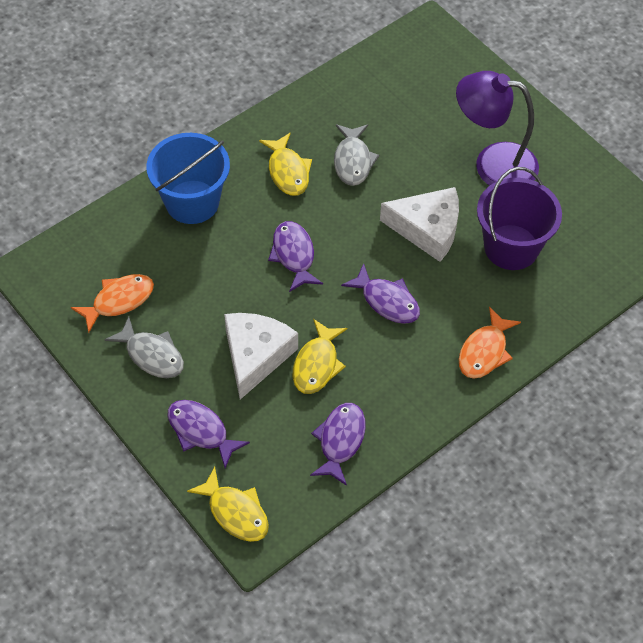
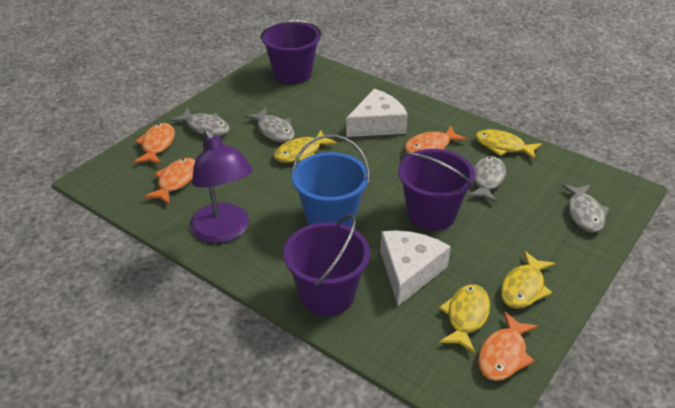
grey fish: 2 -> 4
orange fish: 2 -> 4
purple bucket: 1 -> 3
purple fish: 4 -> 0
yellow fish: 3 -> 4

